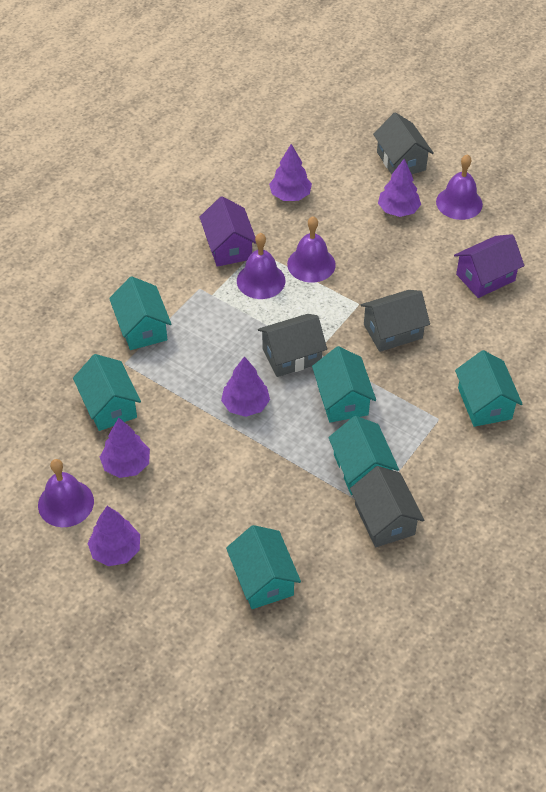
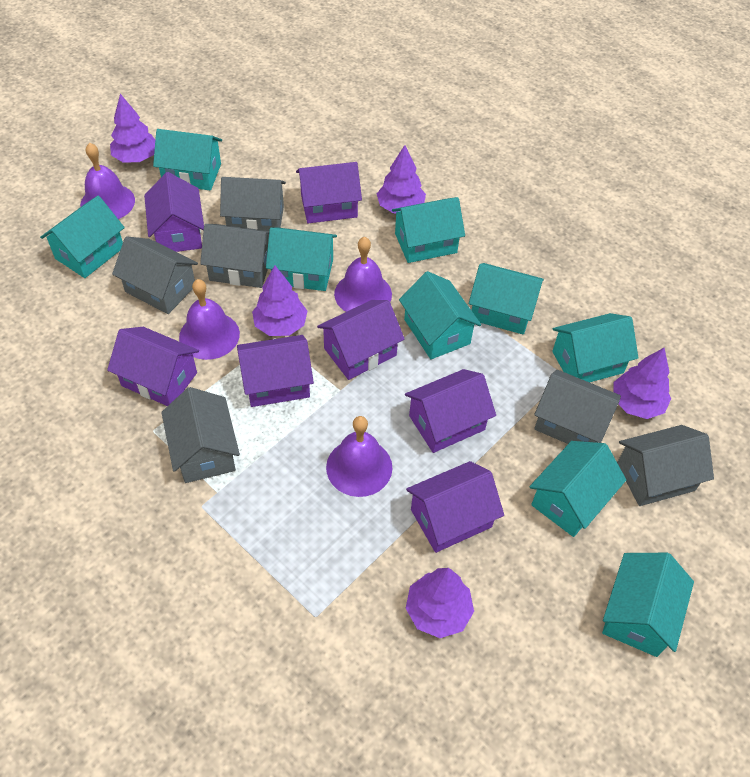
grey house: 4 -> 6
purple house: 2 -> 7
turquoise house: 6 -> 9

